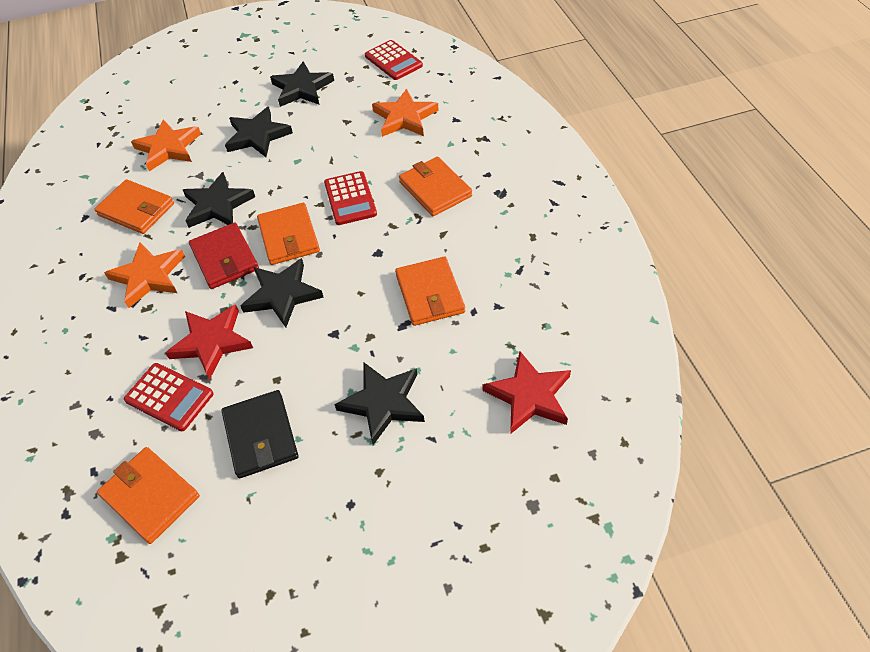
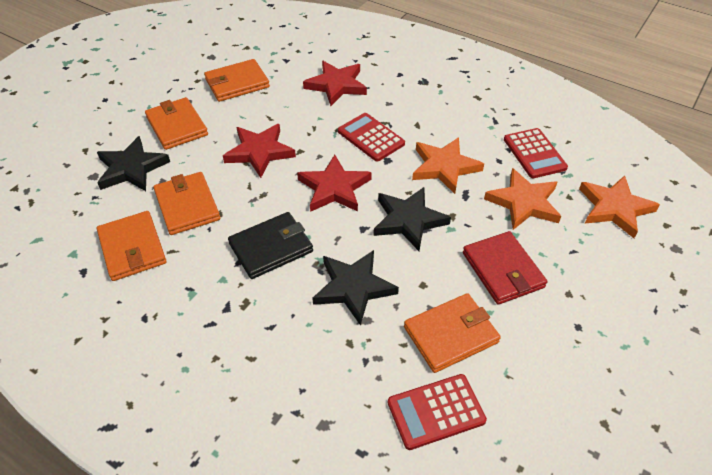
black star: 5 -> 3
red star: 2 -> 3

